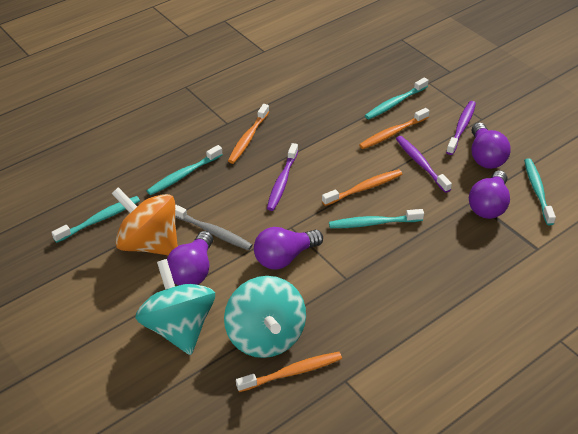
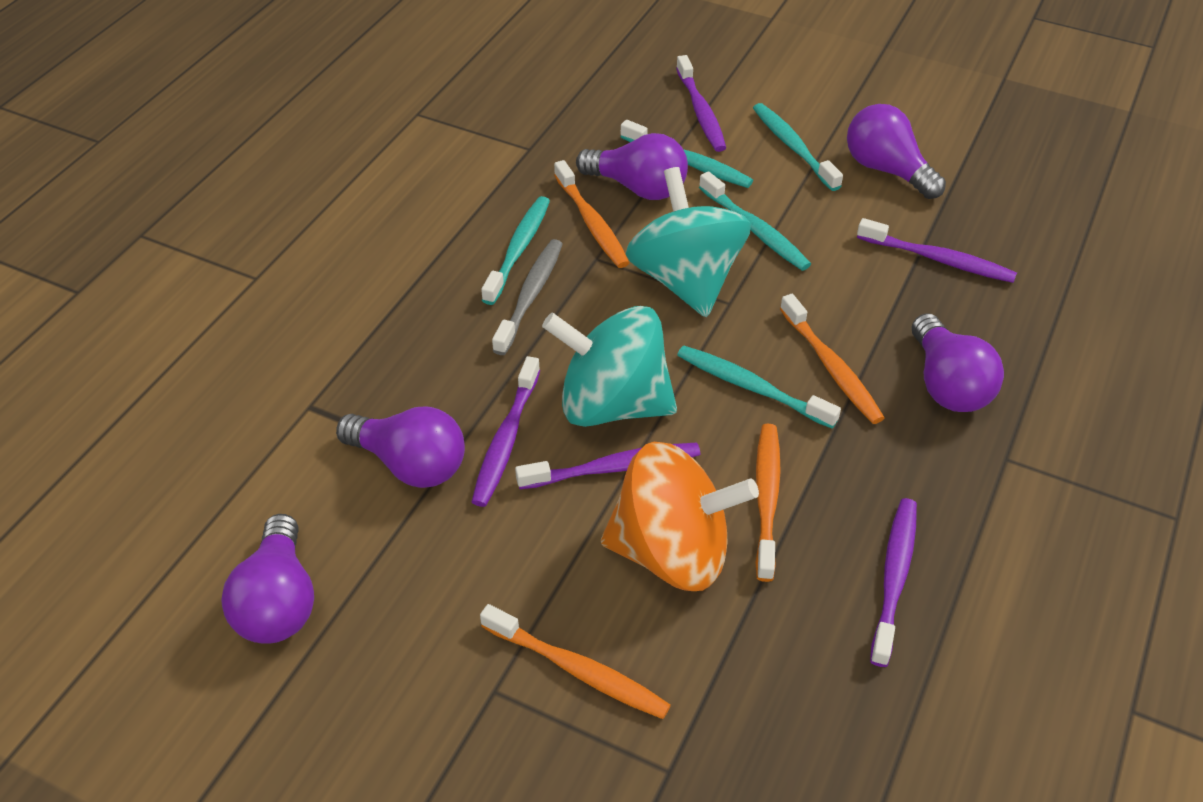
purple light bulb: 4 -> 5
purple toothbrush: 3 -> 5

